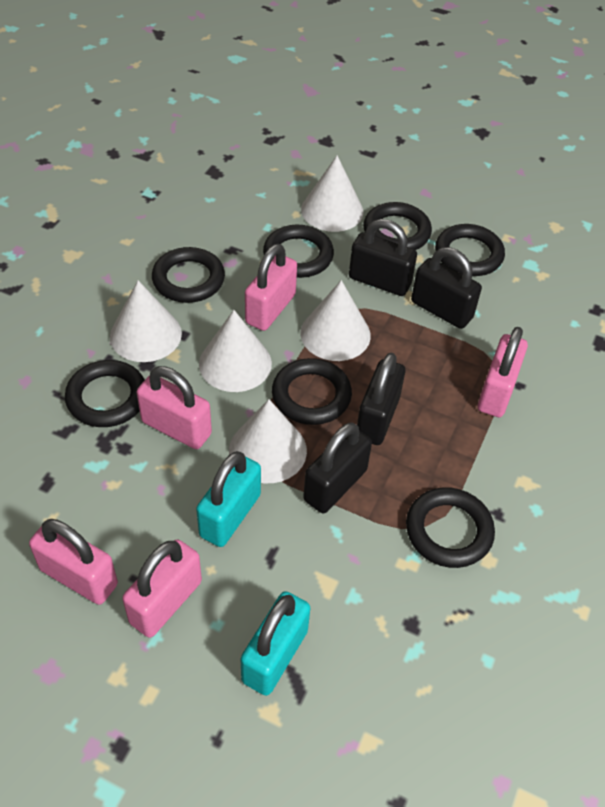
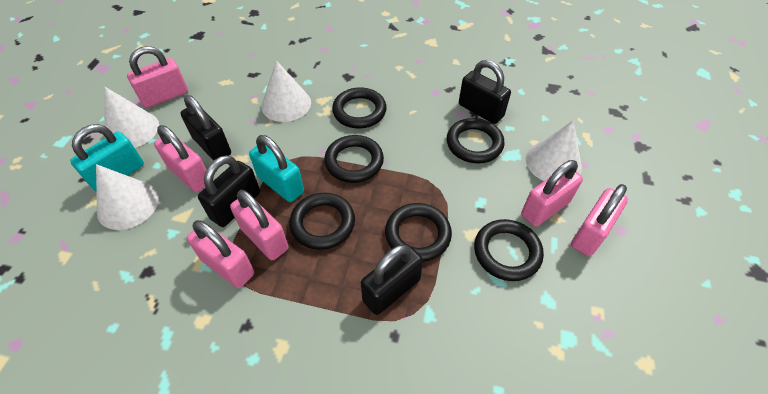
black ring: 7 -> 6
pink padlock: 5 -> 6
white cone: 5 -> 4

